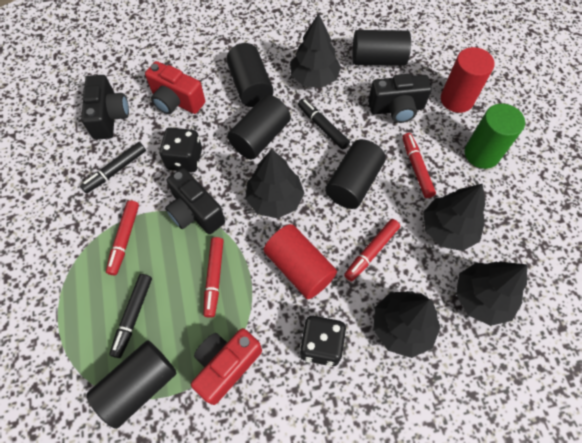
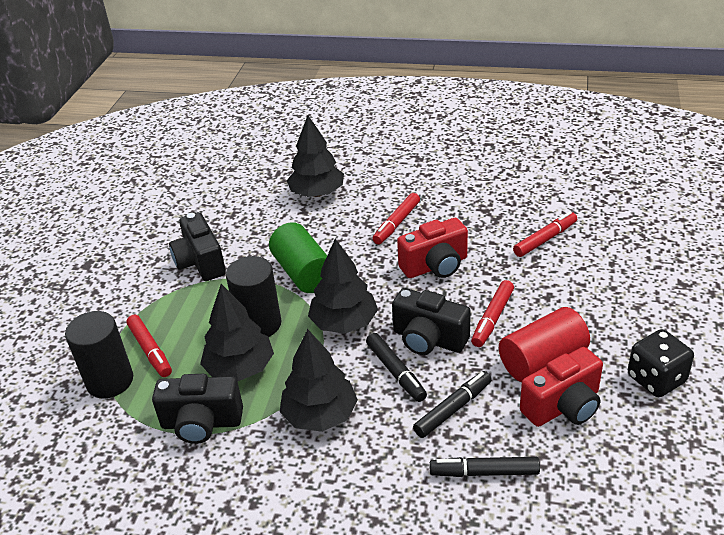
black cylinder: 5 -> 2
black dice: 2 -> 1
black tree: 5 -> 4
red cylinder: 2 -> 1

